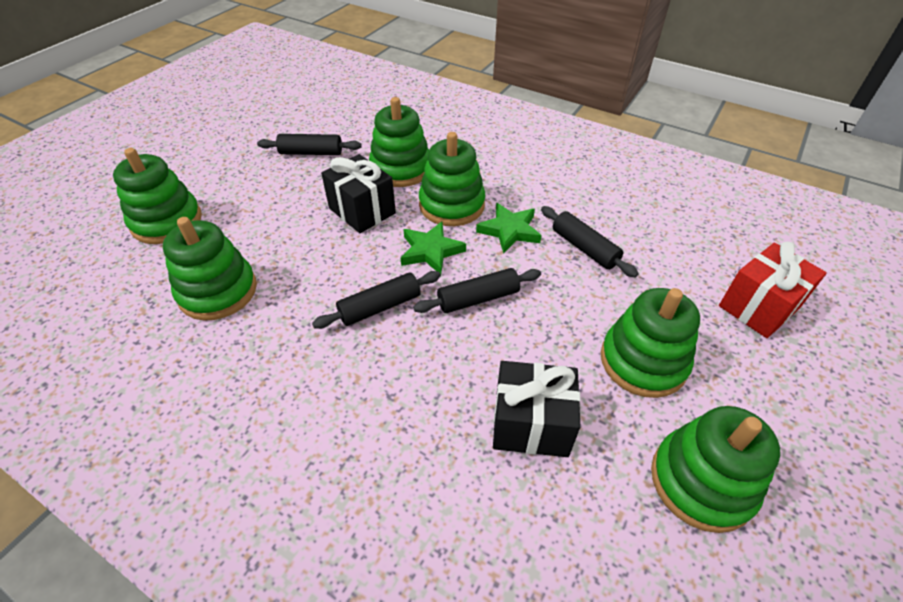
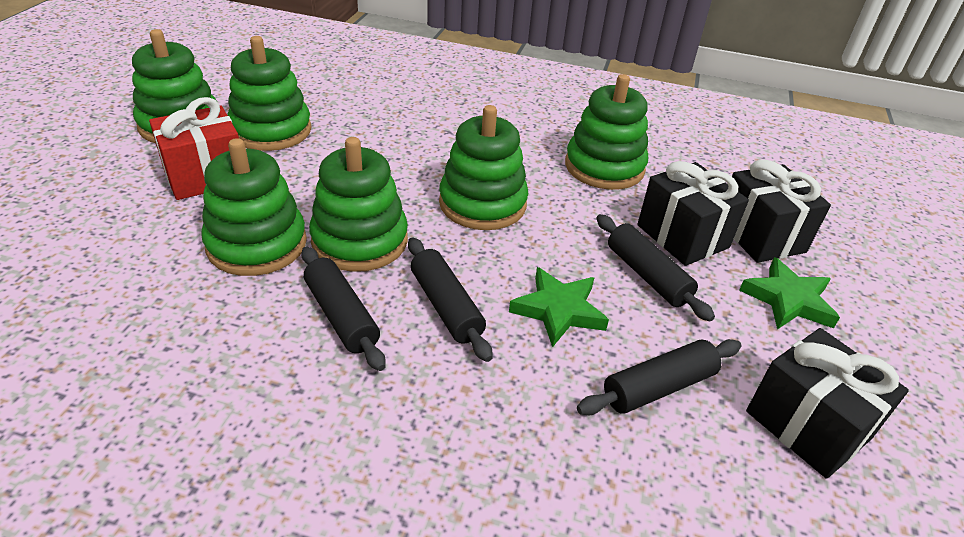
black gift: 2 -> 3

